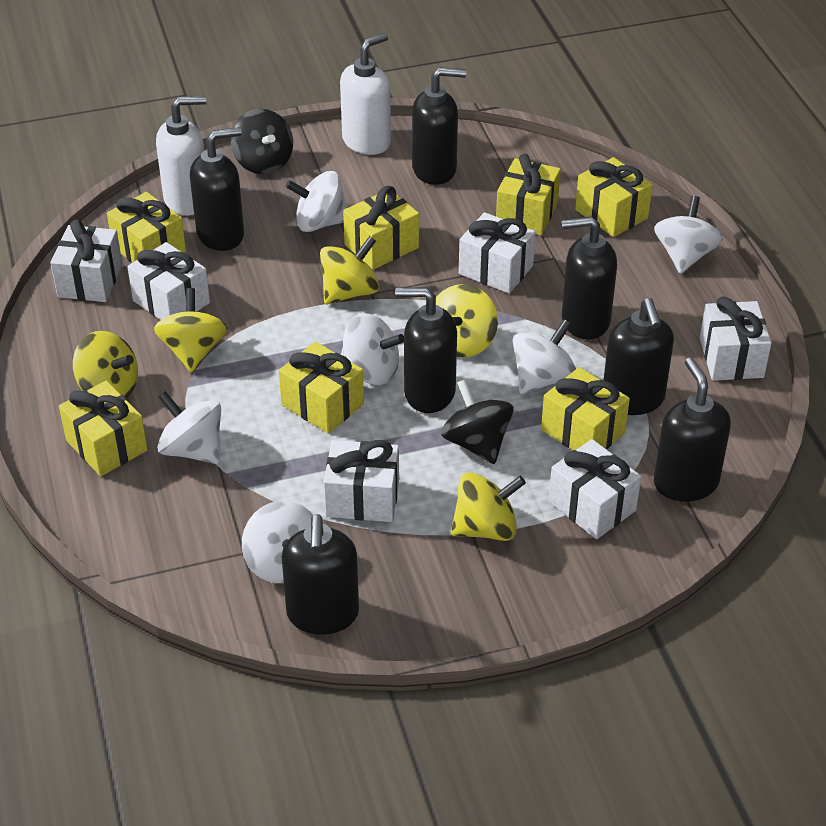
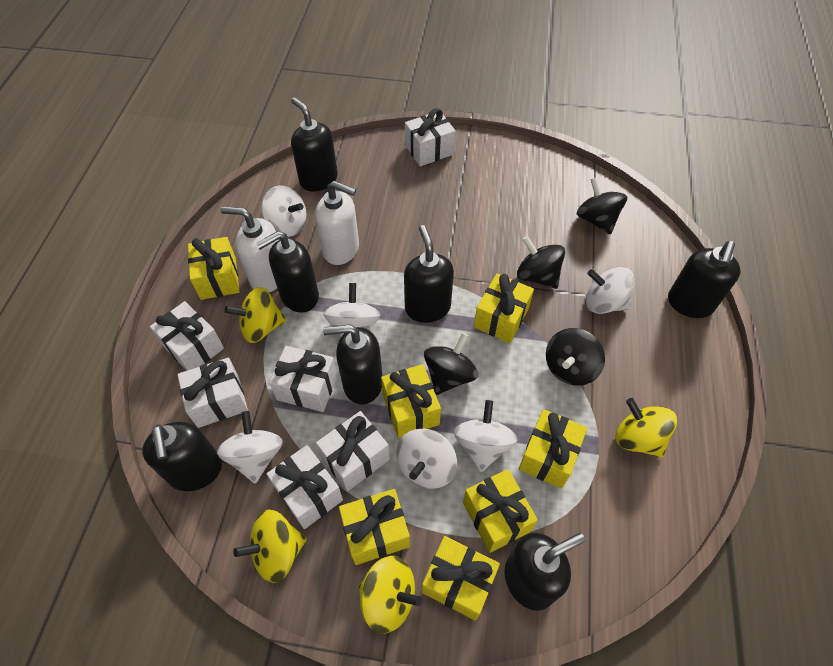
black spinning top: 2 -> 4
yellow spinning top: 5 -> 4

